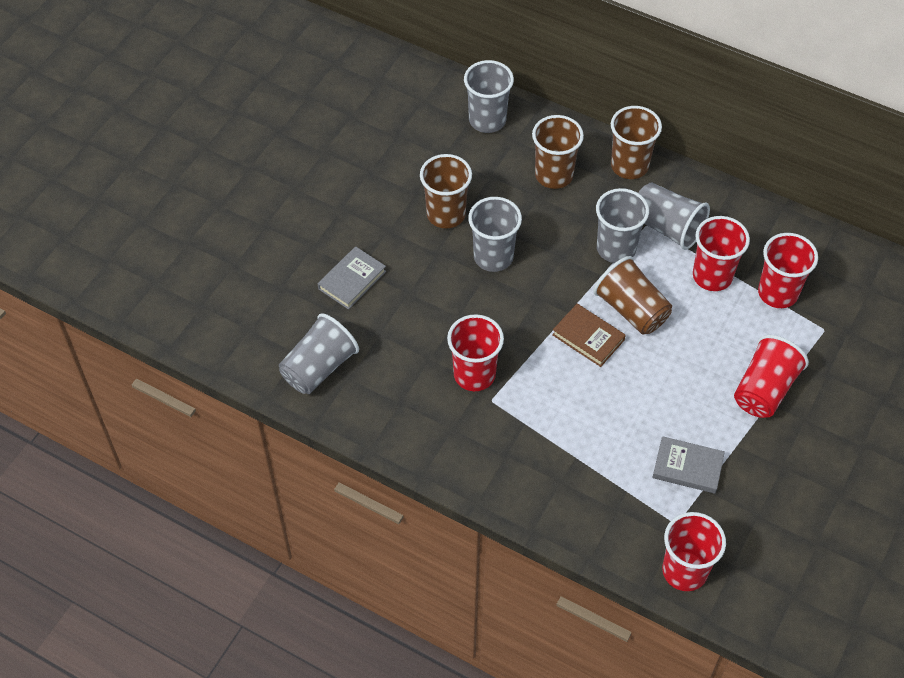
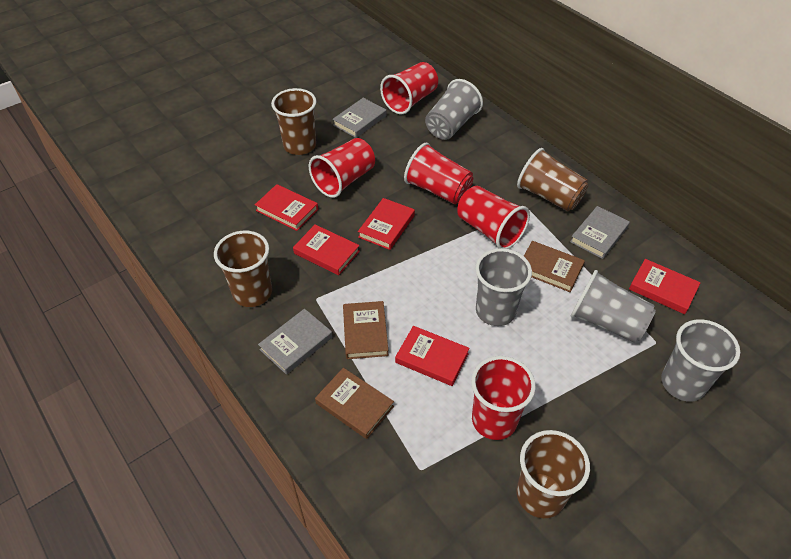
brown book: 1 -> 3
grey book: 2 -> 3
grey cup: 5 -> 4
red book: 0 -> 5

